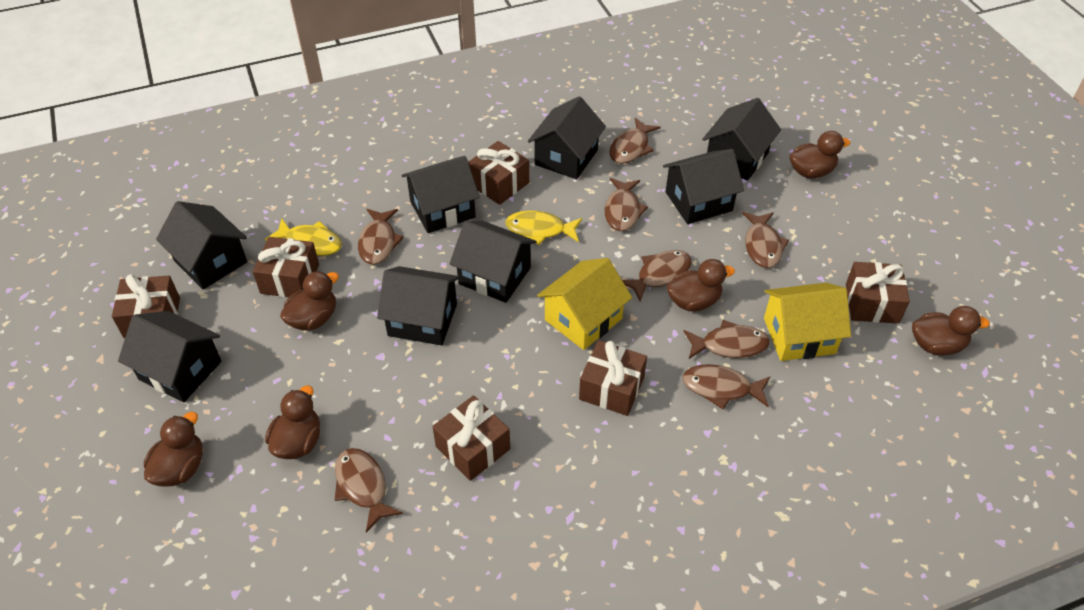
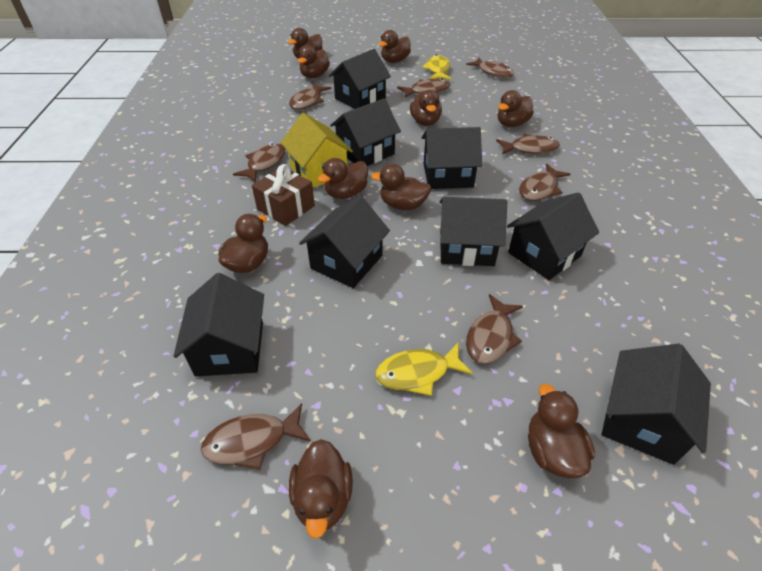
brown duck: 6 -> 10
brown gift: 6 -> 1
yellow house: 2 -> 1

